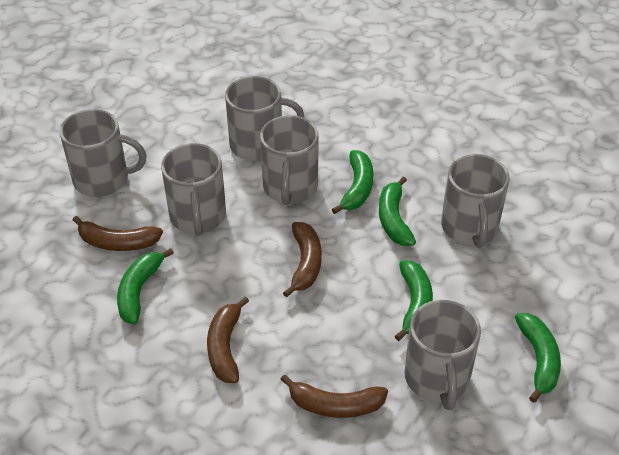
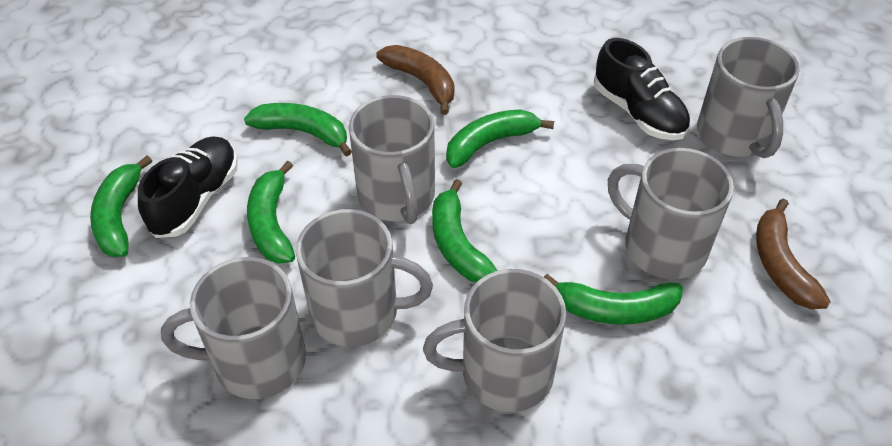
black shoe: 0 -> 2
brown banana: 4 -> 2
green banana: 5 -> 6

